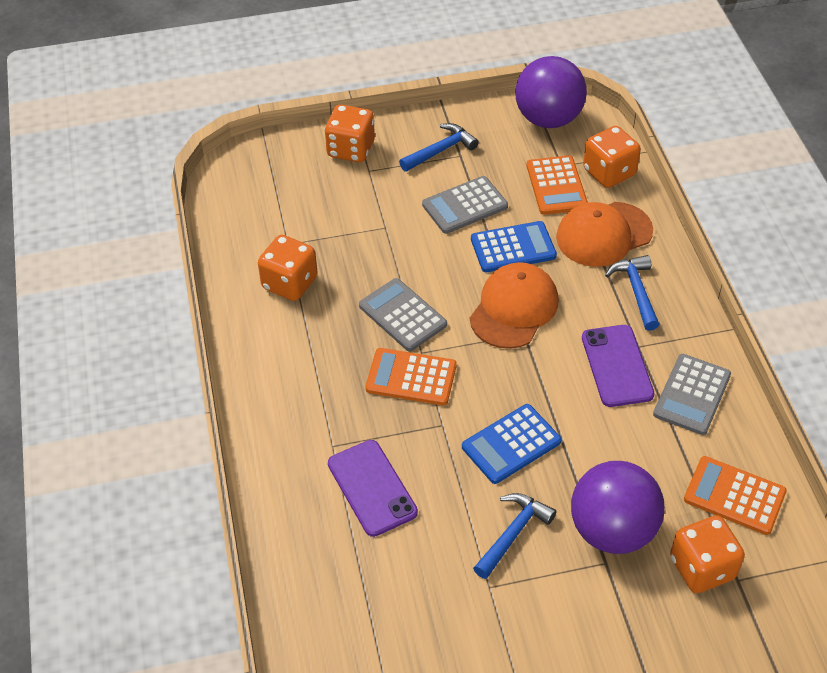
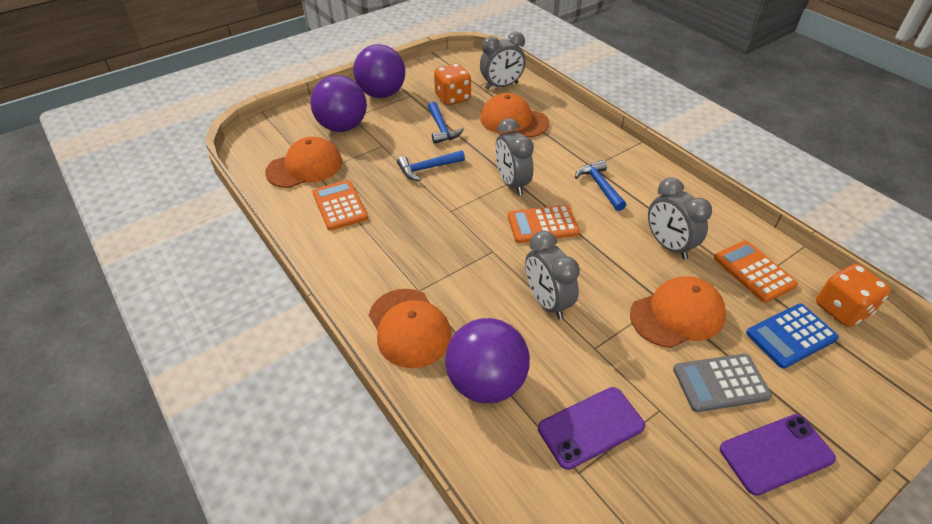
blue calculator: 2 -> 1
grey calculator: 3 -> 1
grey clock: 0 -> 4
orange cap: 2 -> 4
orange dice: 4 -> 2
purple ball: 2 -> 3

